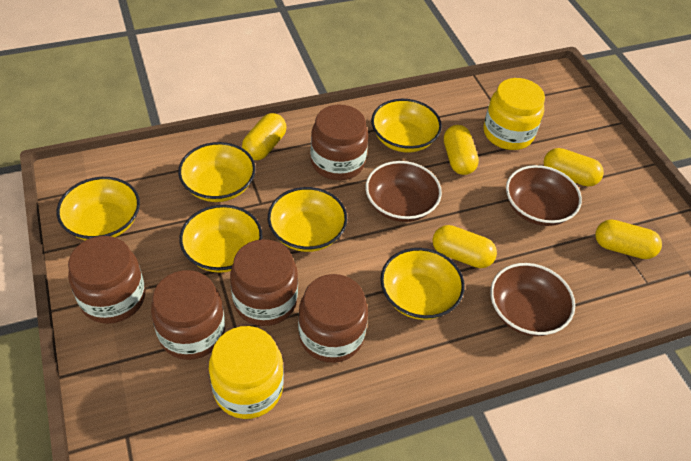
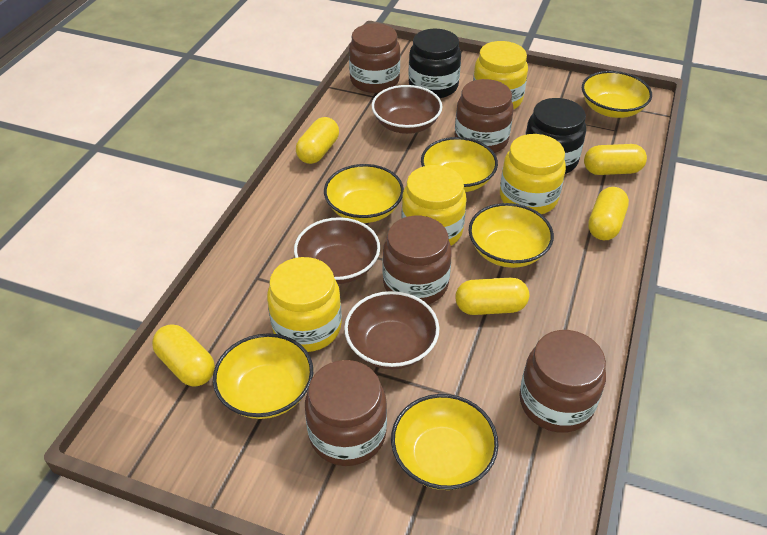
black jar: 0 -> 2
yellow jar: 2 -> 4

